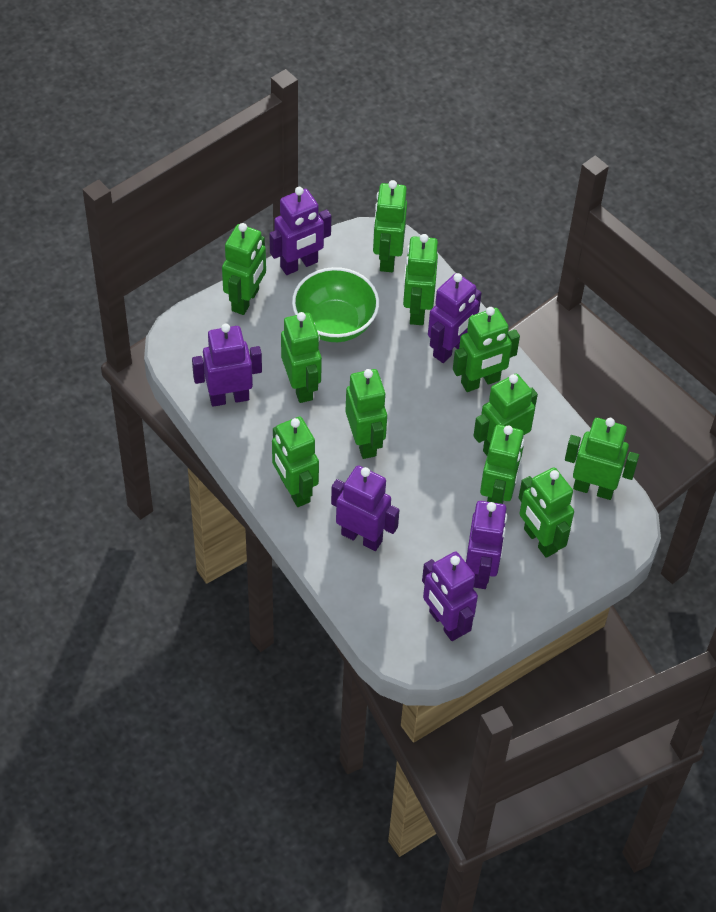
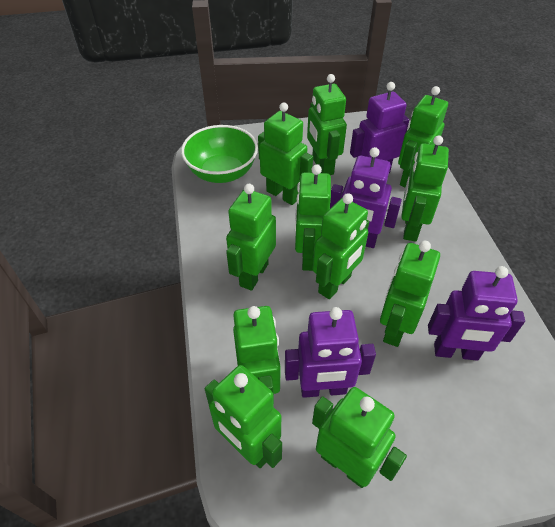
purple robot: 6 -> 4

